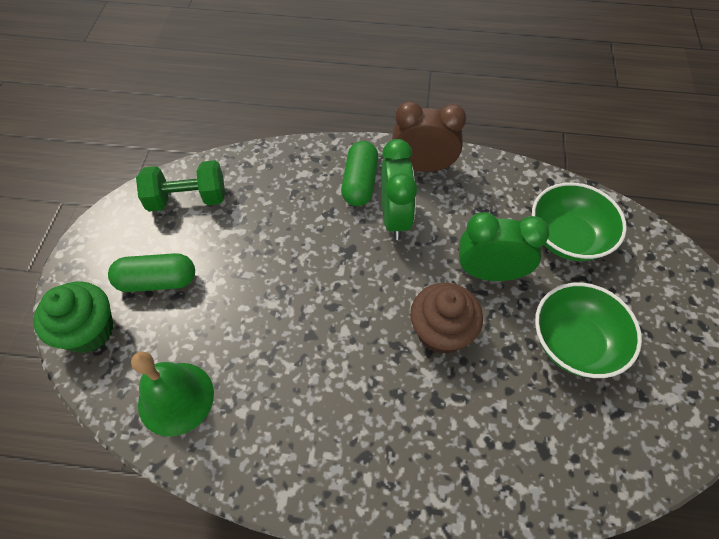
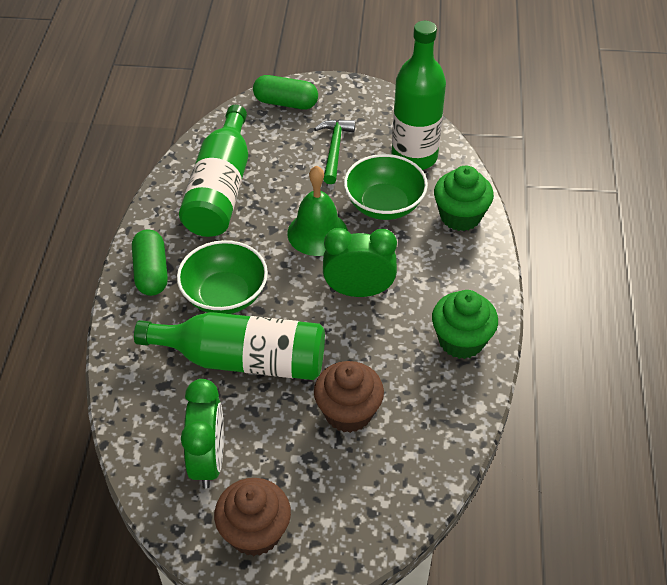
brown clock: 1 -> 0
brown cupcake: 1 -> 2
green bottle: 0 -> 3
green cupcake: 1 -> 2
green dumbbell: 1 -> 0
green hammer: 0 -> 1

